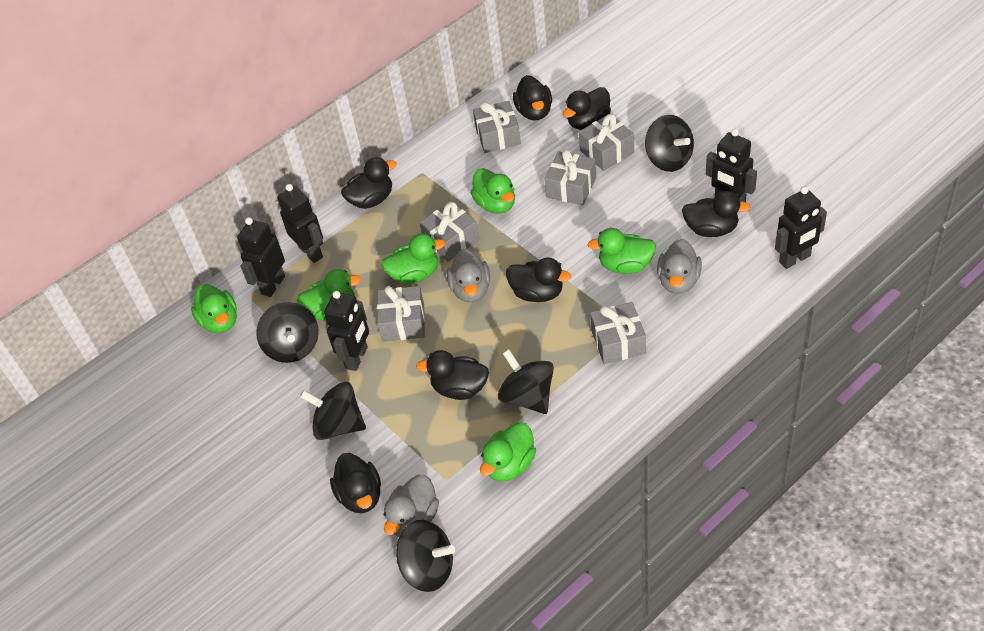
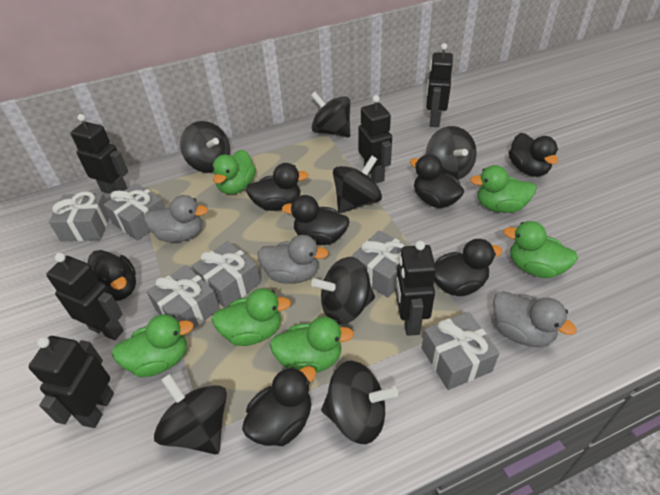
black robot: 5 -> 6
black spinning top: 5 -> 7

